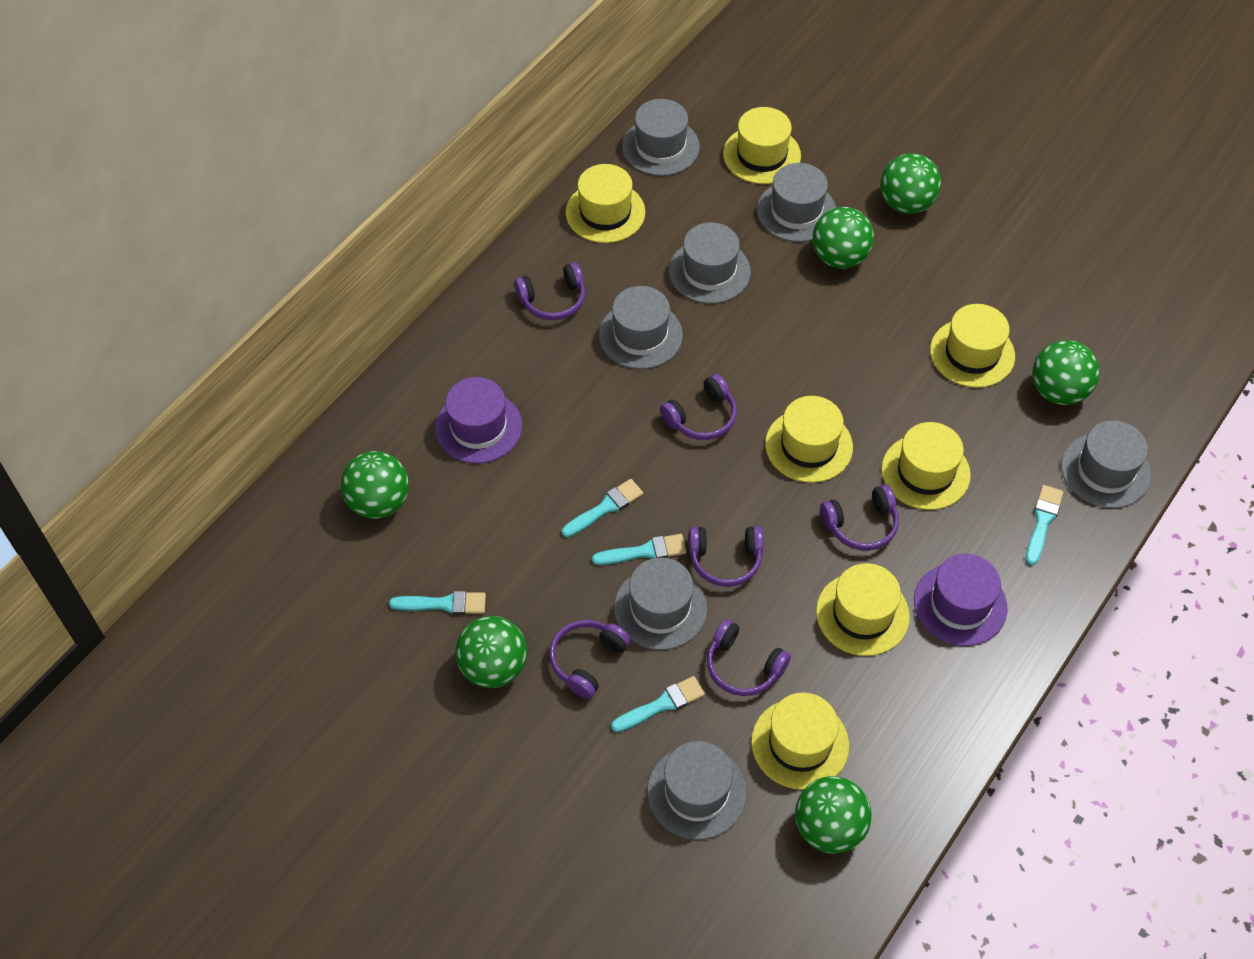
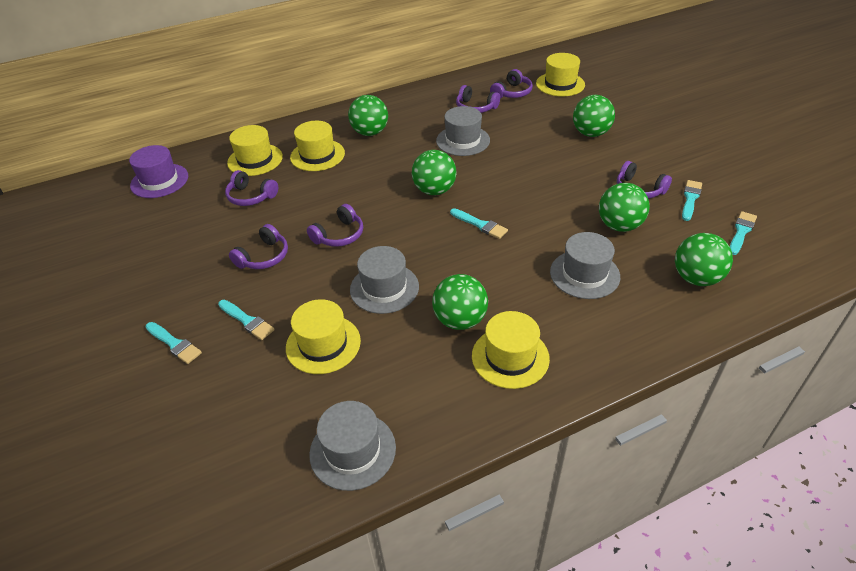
grey hat: 7 -> 4
purple hat: 2 -> 1
yellow hat: 7 -> 5

